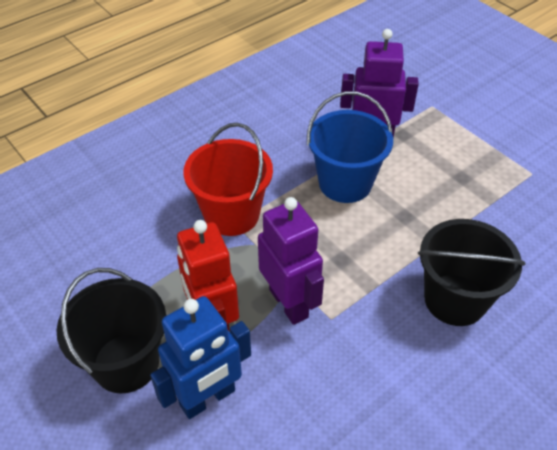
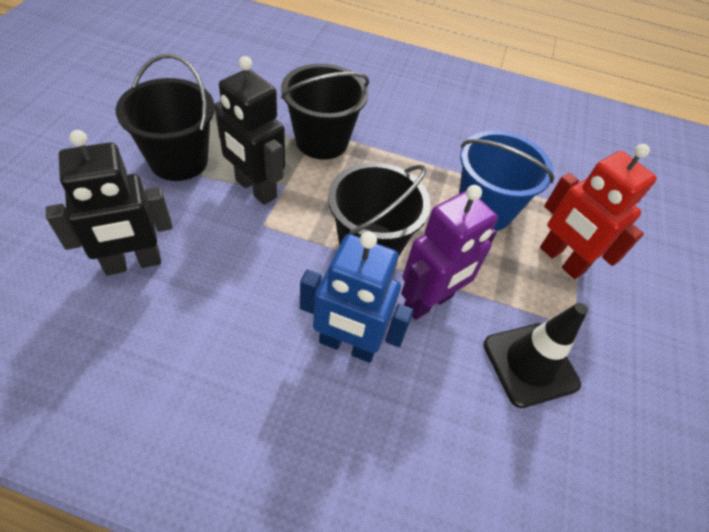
black bucket: 2 -> 3
black robot: 0 -> 2
black traffic cone: 0 -> 1
purple robot: 2 -> 1
red bucket: 1 -> 0

